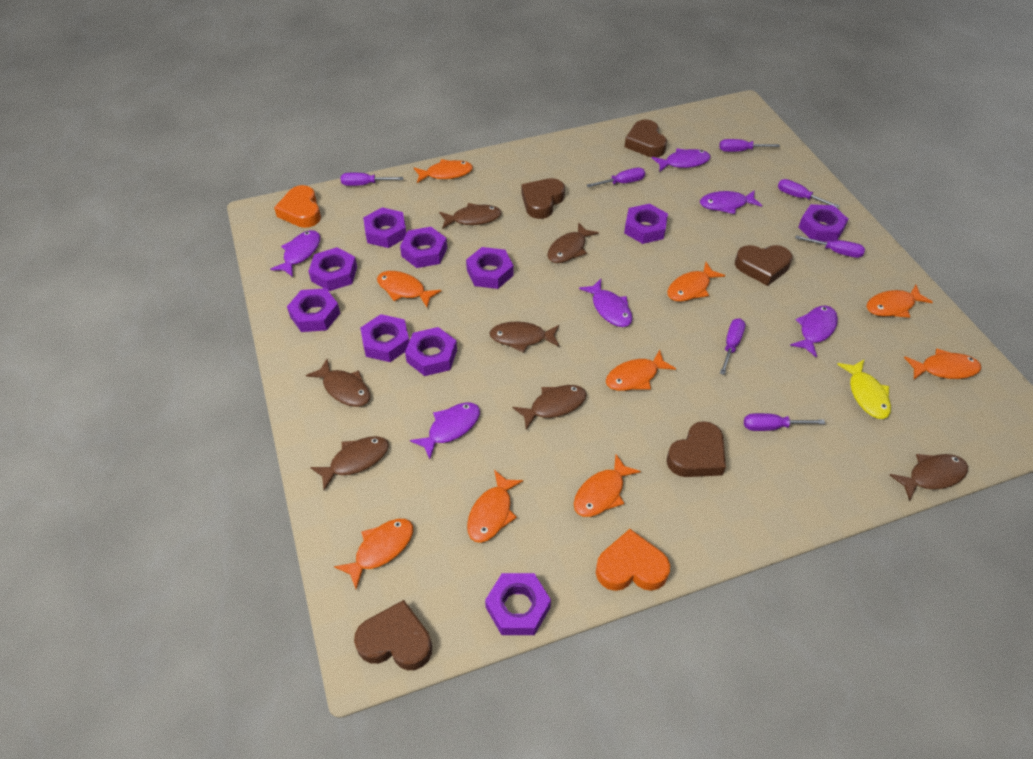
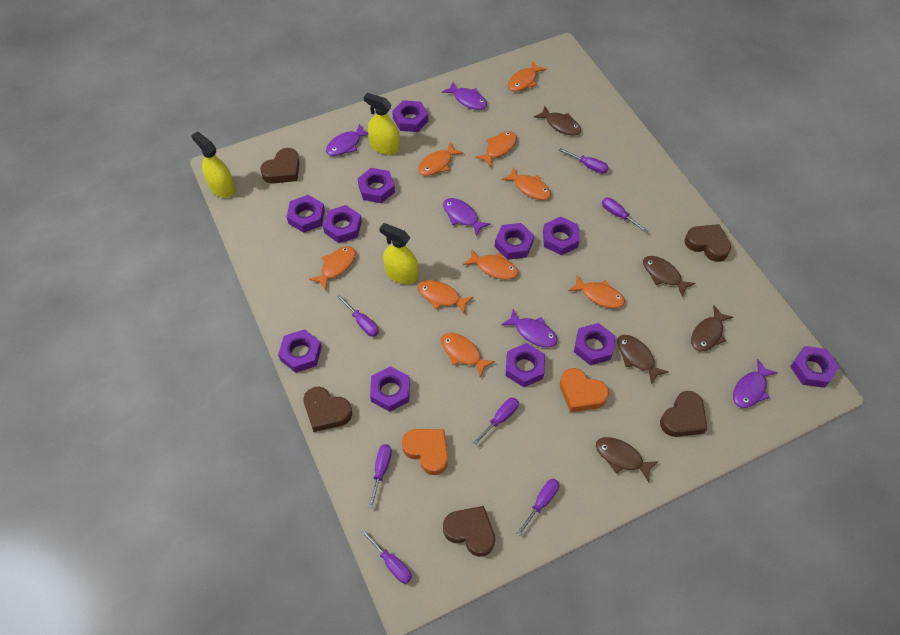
brown fish: 7 -> 5
purple fish: 6 -> 5
purple nut: 10 -> 11
yellow fish: 1 -> 0
yellow spray bottle: 0 -> 3

